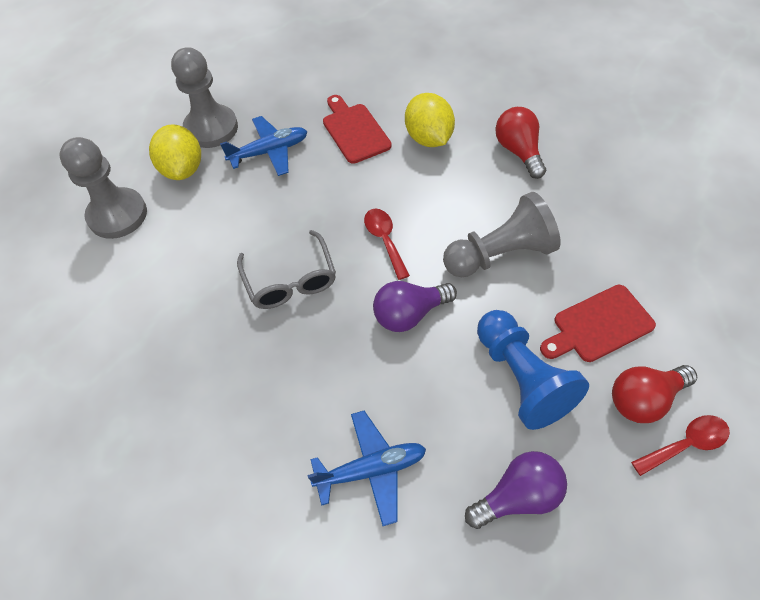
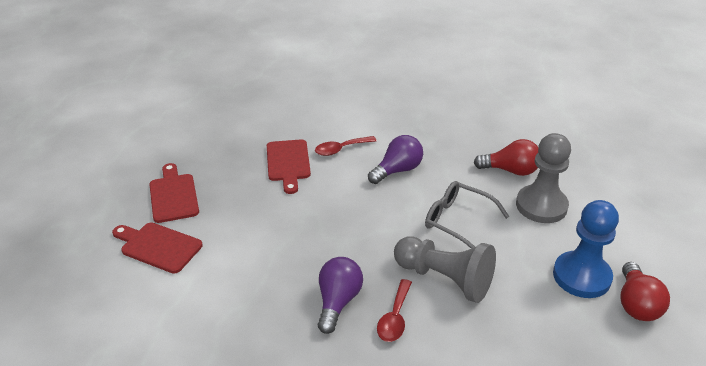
blue plane: 2 -> 0
grey pawn: 3 -> 2
red cutting board: 2 -> 3
yellow lemon: 2 -> 0

